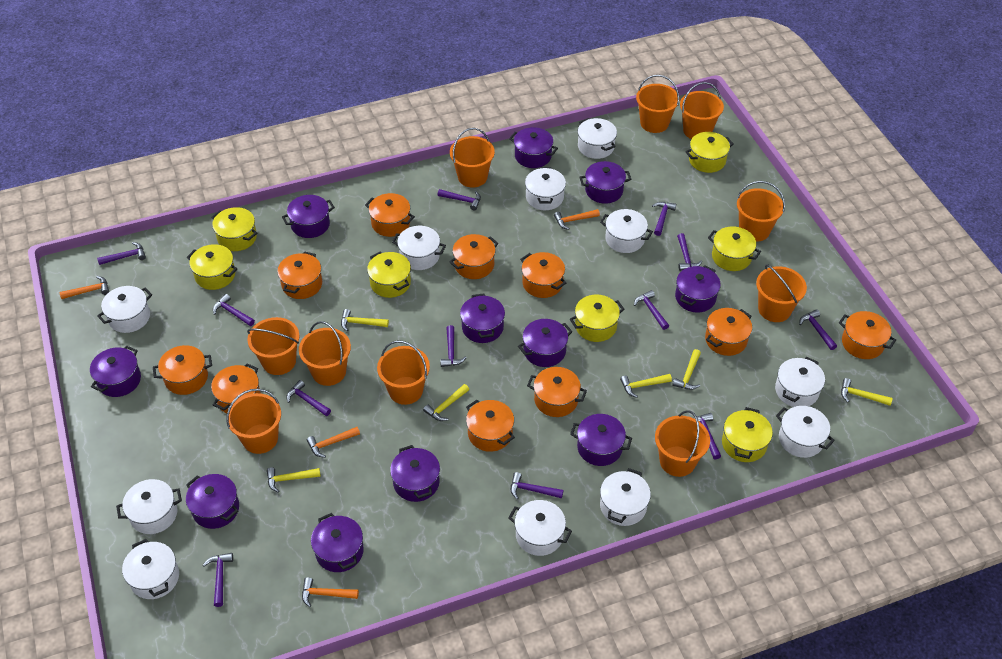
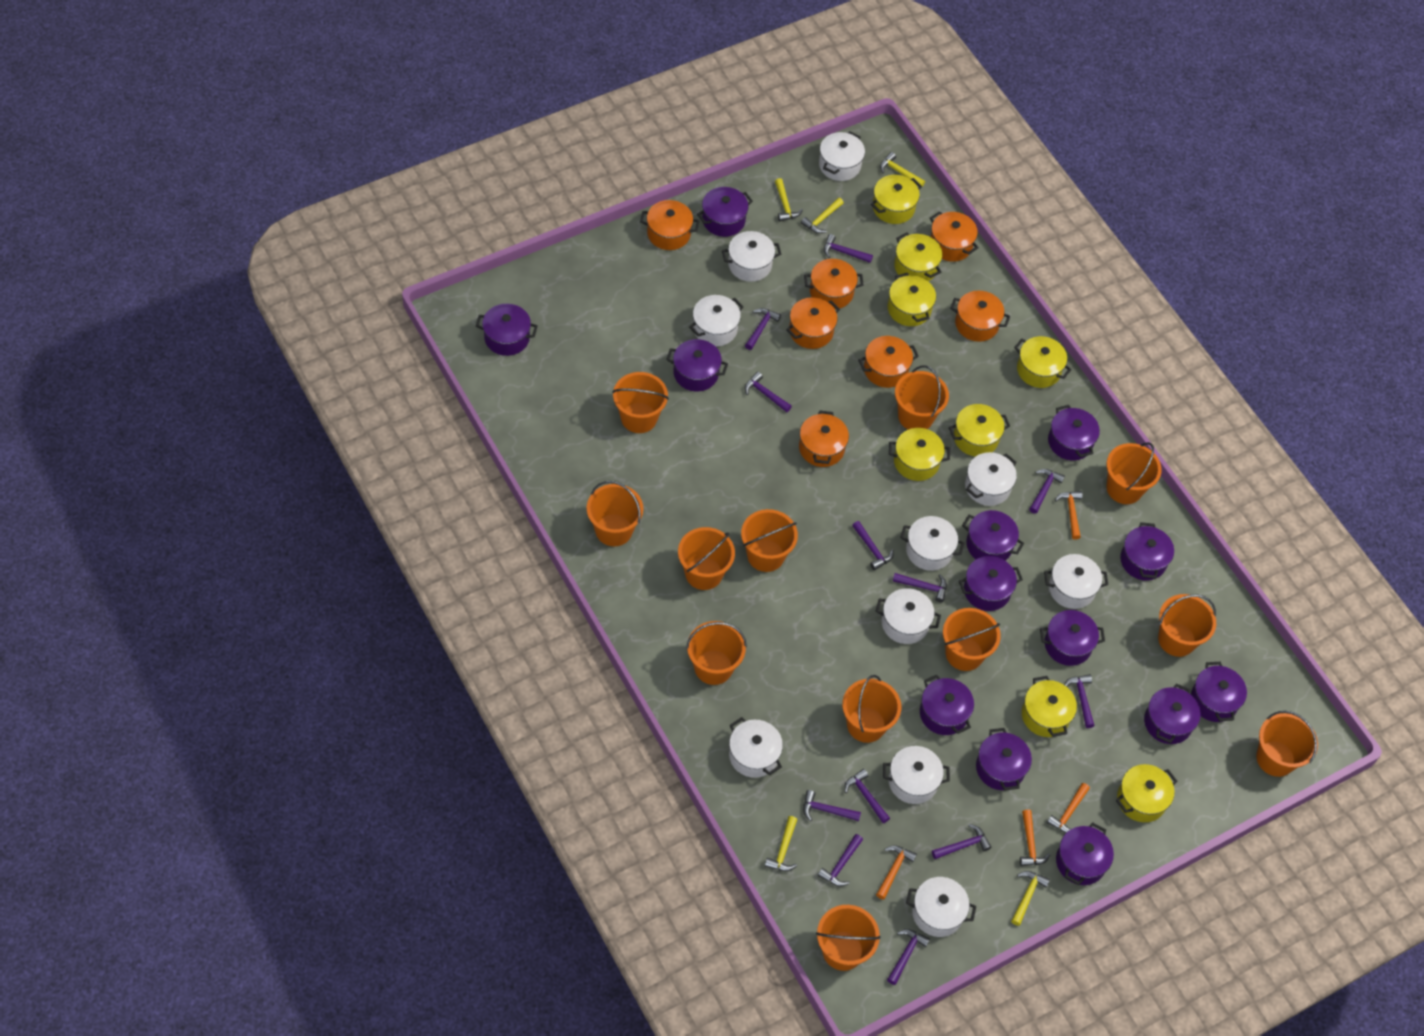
orange bucket: 10 -> 12
orange pot: 10 -> 7
purple pot: 11 -> 13
white pot: 11 -> 10
yellow hammer: 6 -> 5
yellow pot: 7 -> 8

